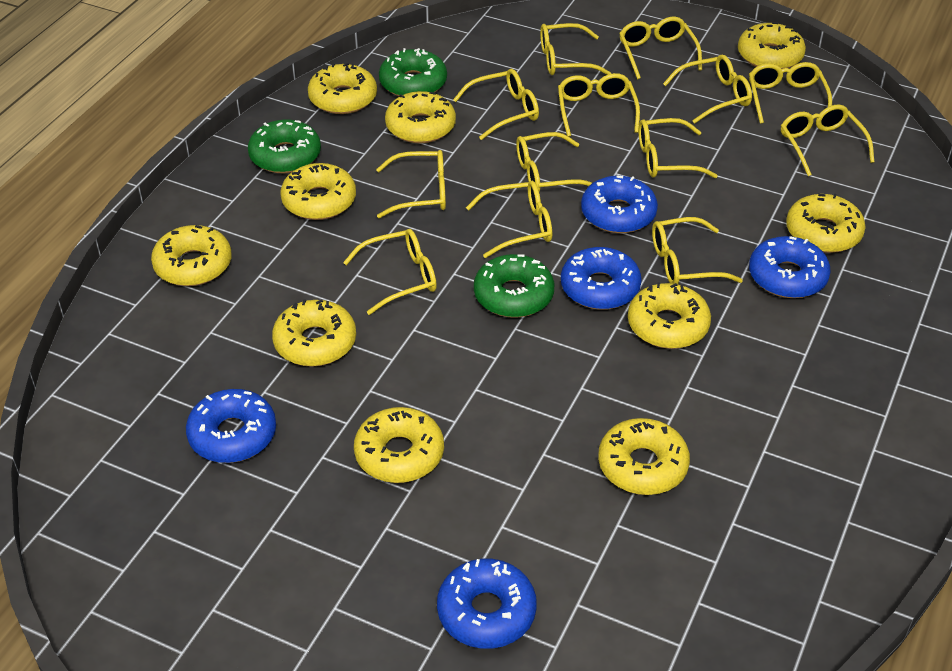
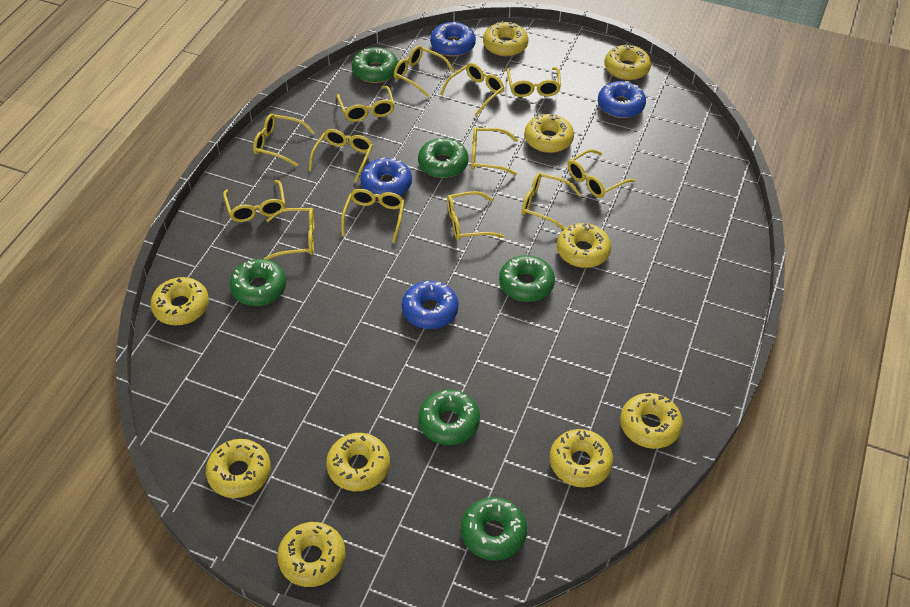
blue donut: 5 -> 4
green donut: 3 -> 6

